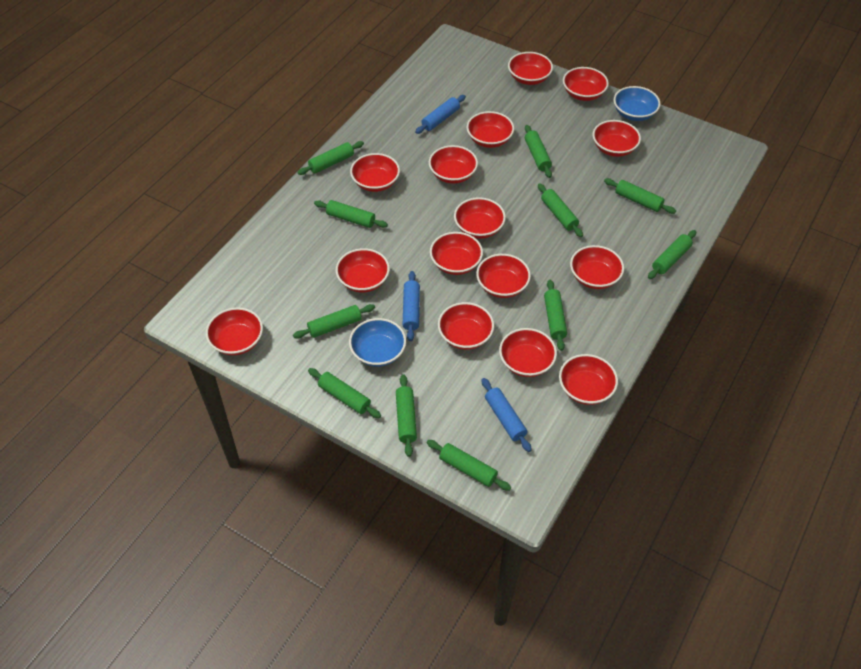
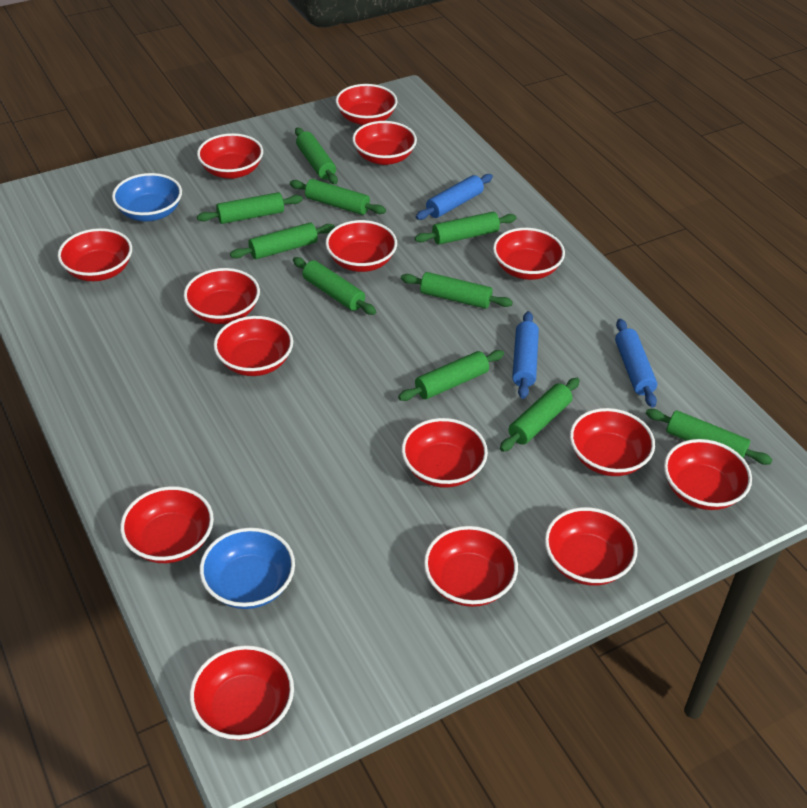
green rolling pin: 11 -> 10

